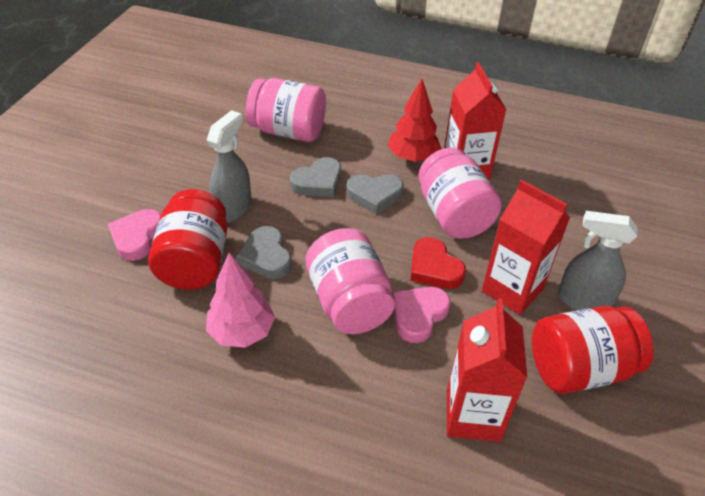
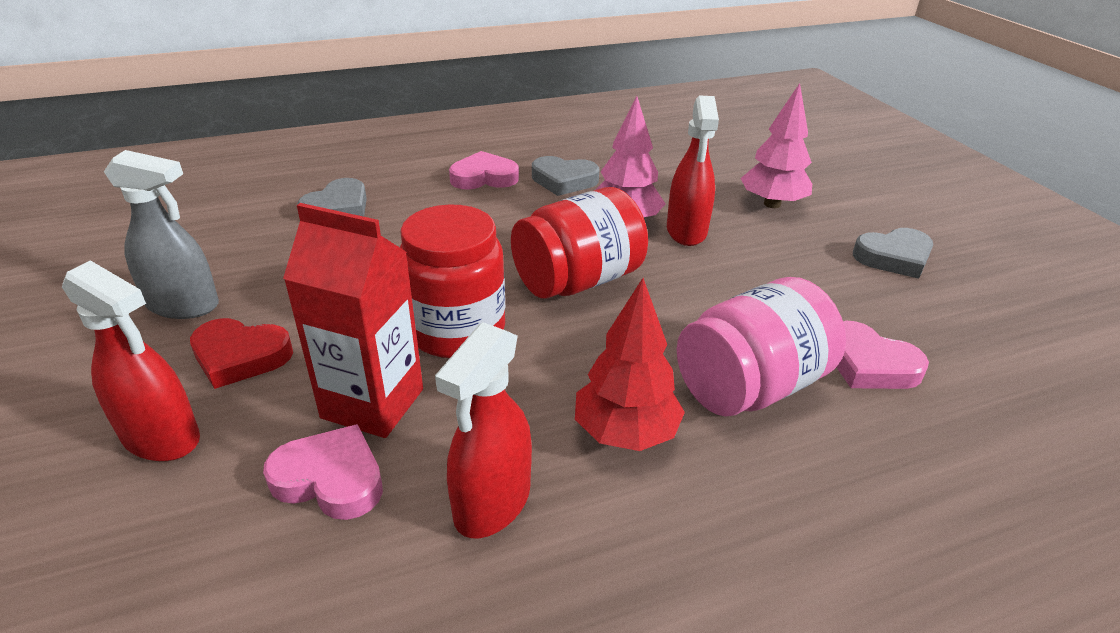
grey spray bottle: 2 -> 1
pink heart: 2 -> 3
pink jar: 3 -> 1
pink tree: 1 -> 2
red carton: 3 -> 1
red spray bottle: 0 -> 3

